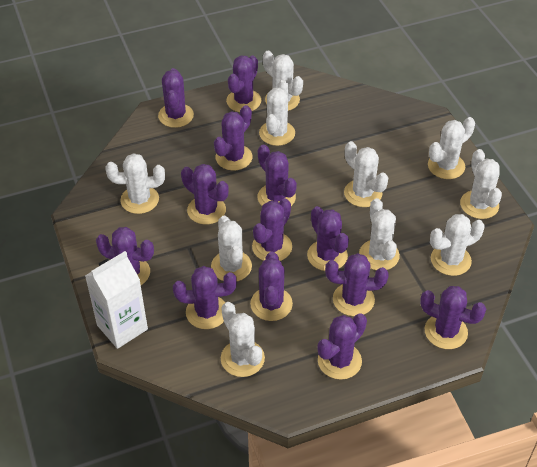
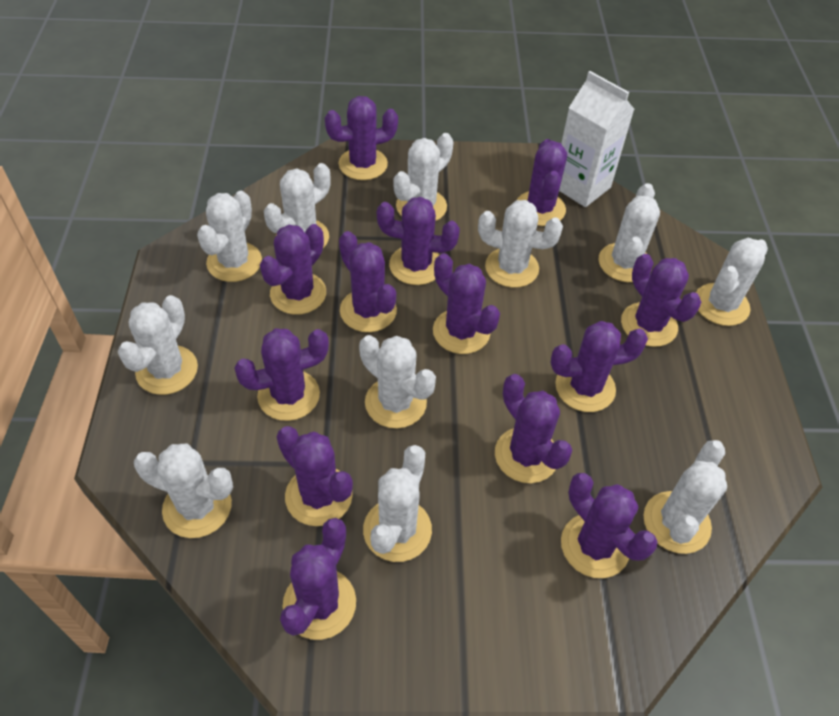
white cactus: 10 -> 11

